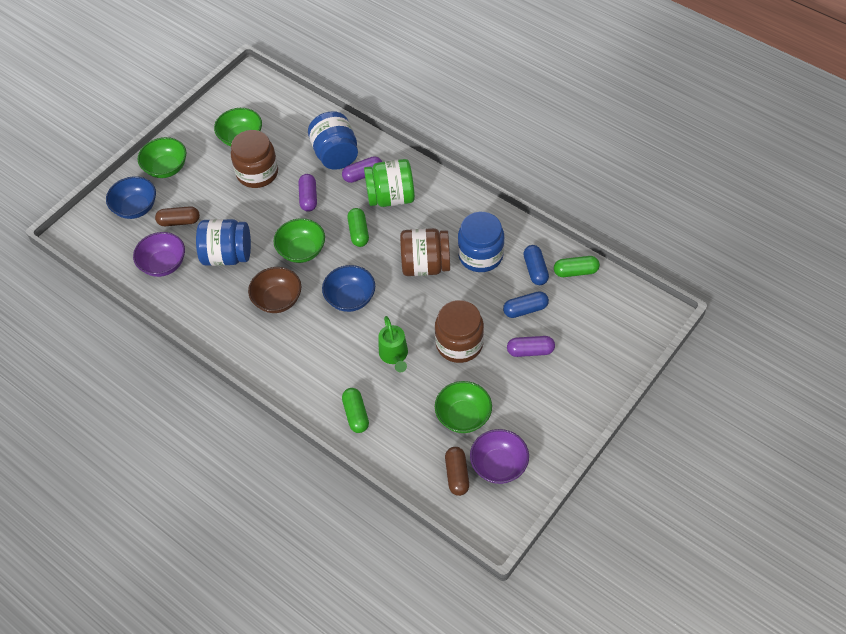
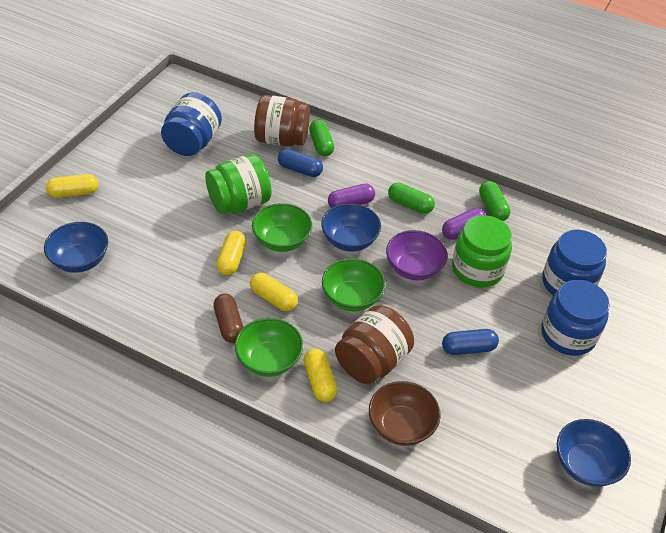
blue bowl: 2 -> 3
brown capsule: 2 -> 1
brown jar: 3 -> 2
green bowl: 4 -> 3
green jar: 1 -> 2
green watering can: 1 -> 0
purple bowl: 2 -> 1
purple capsule: 3 -> 2
yellow capsule: 0 -> 4

